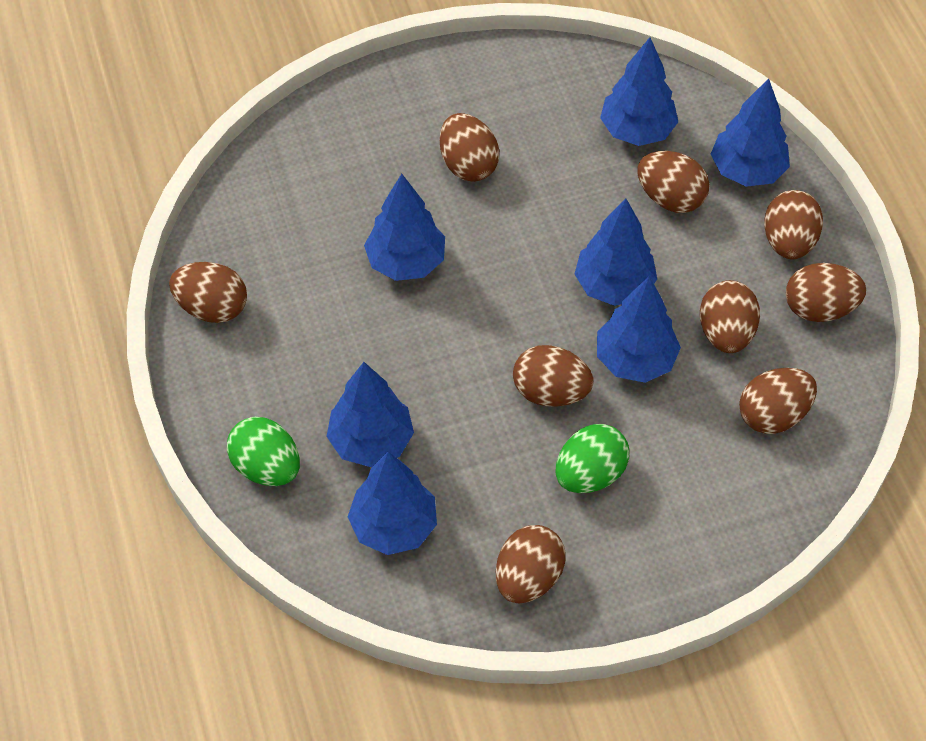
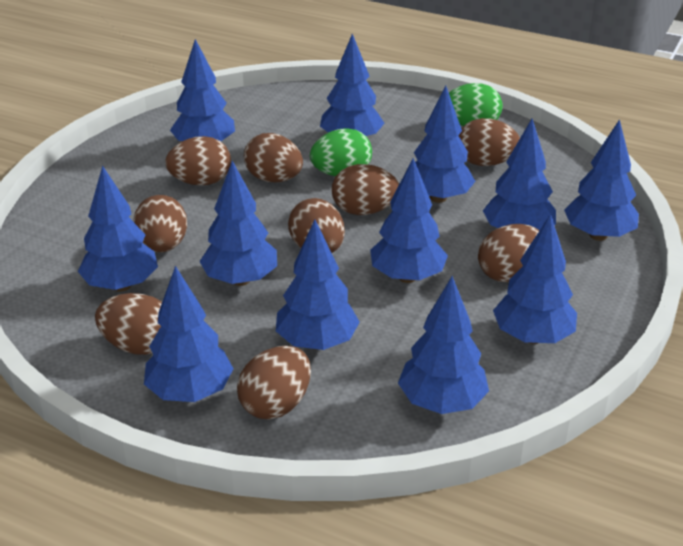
blue tree: 7 -> 12

